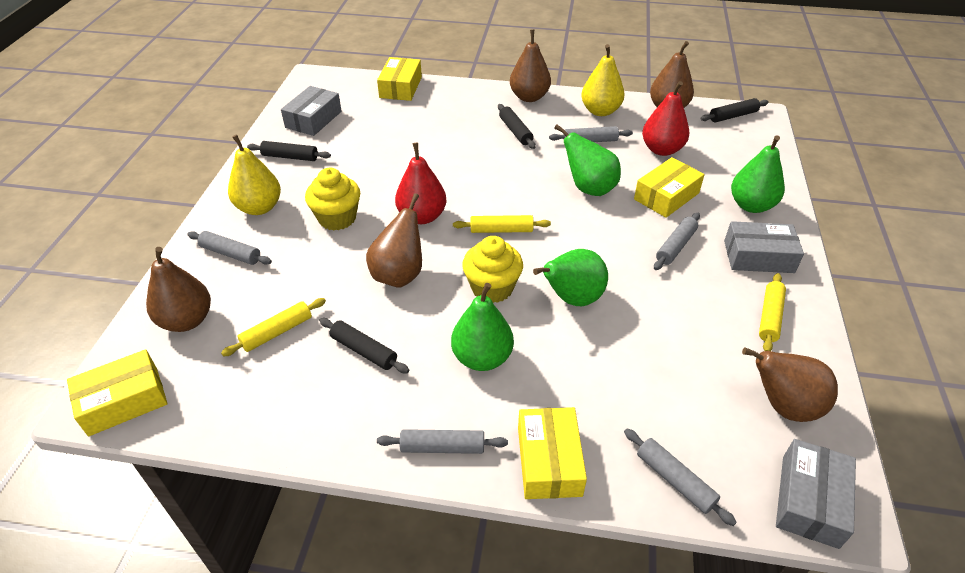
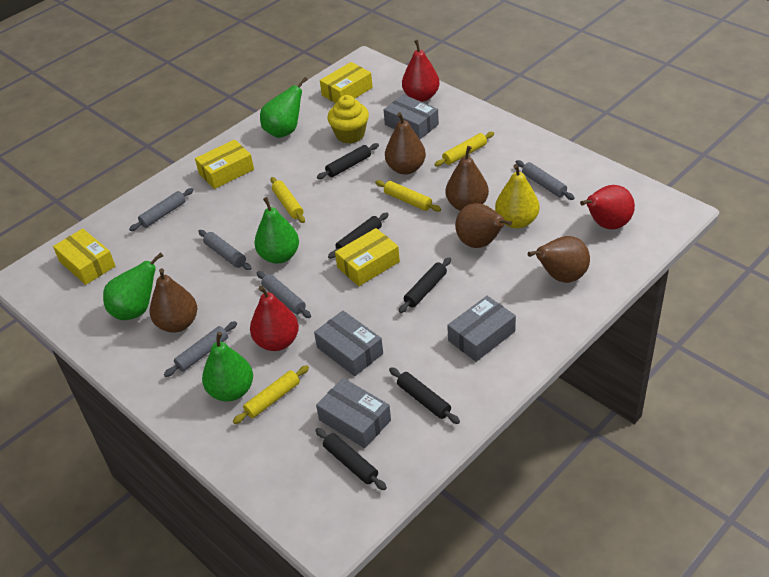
black rolling pin: 4 -> 5
grey box: 3 -> 4
red pear: 2 -> 3
yellow cupcake: 2 -> 1
yellow pear: 2 -> 1
yellow rolling pin: 3 -> 4

